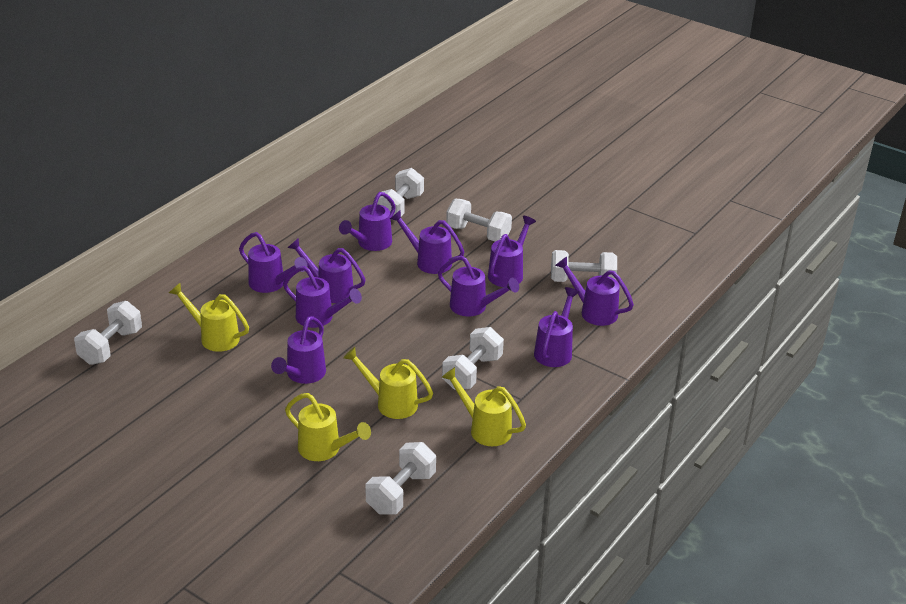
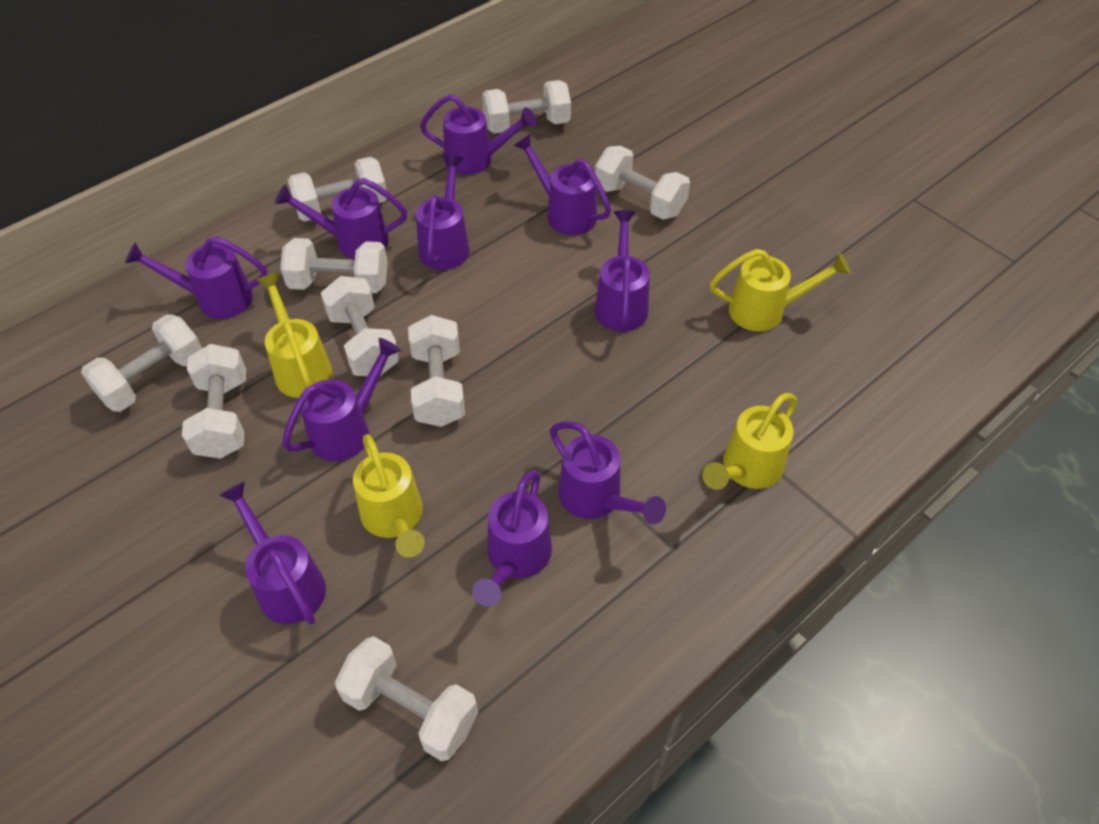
white dumbbell: 6 -> 9

